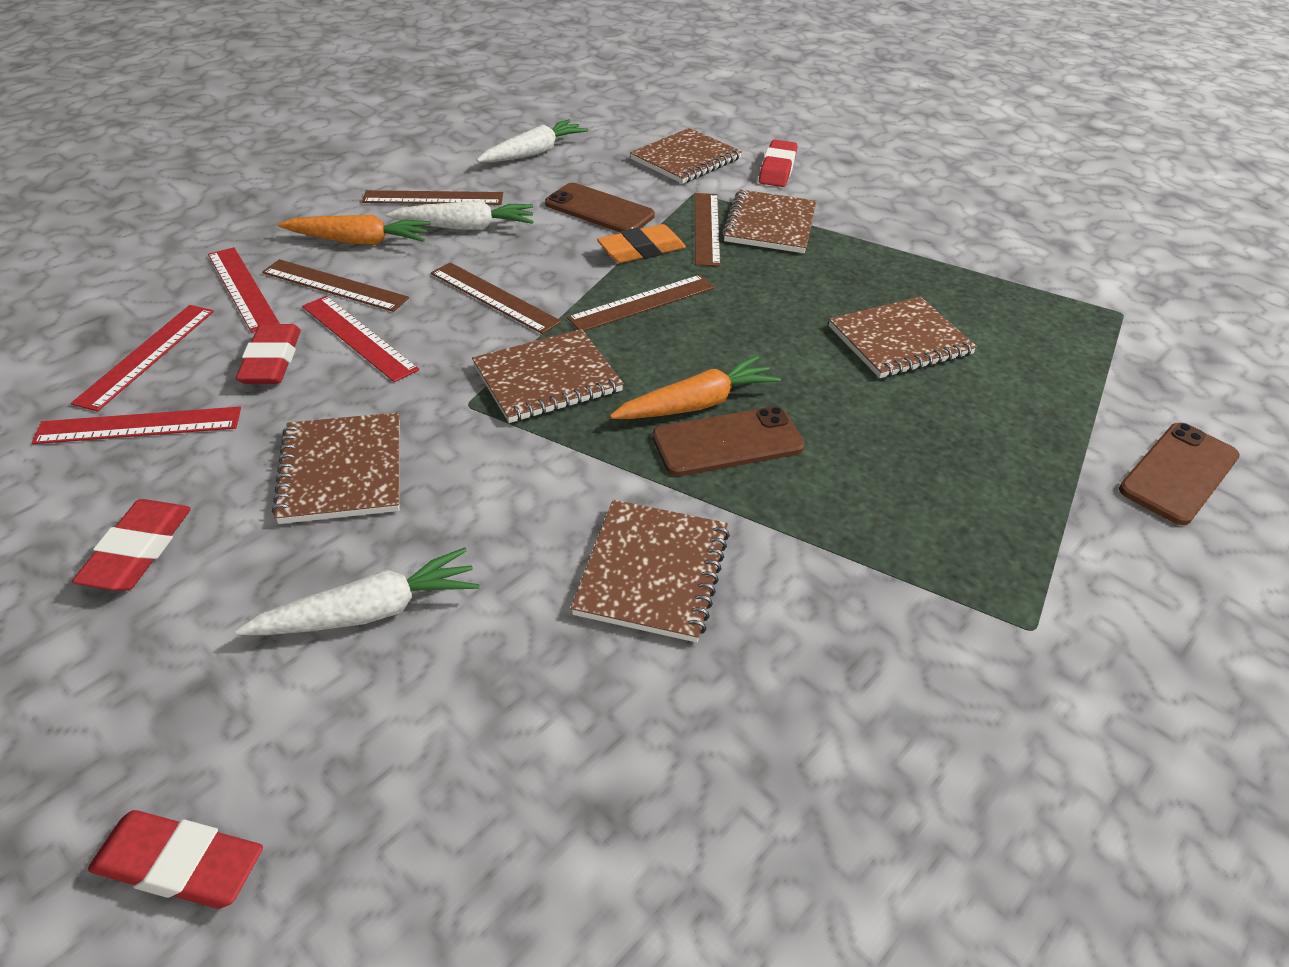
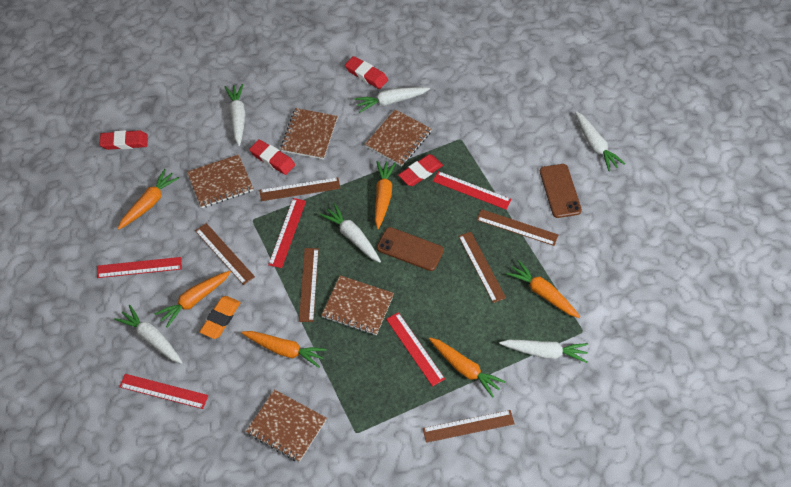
brown notebook: 6 -> 5
brown phone: 3 -> 2
brown ruler: 5 -> 6
orange carrot: 2 -> 6
red ruler: 4 -> 5
white carrot: 3 -> 6

